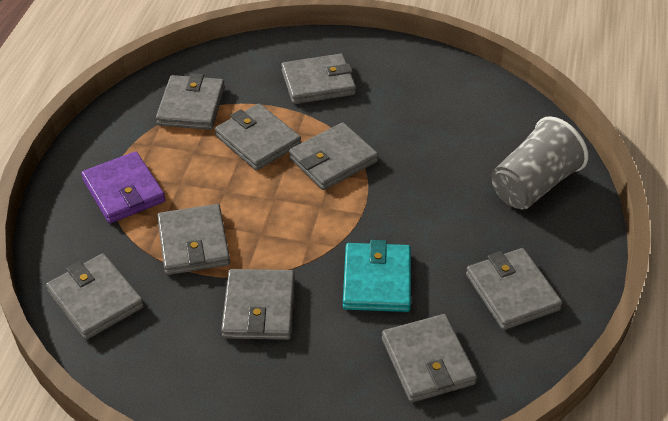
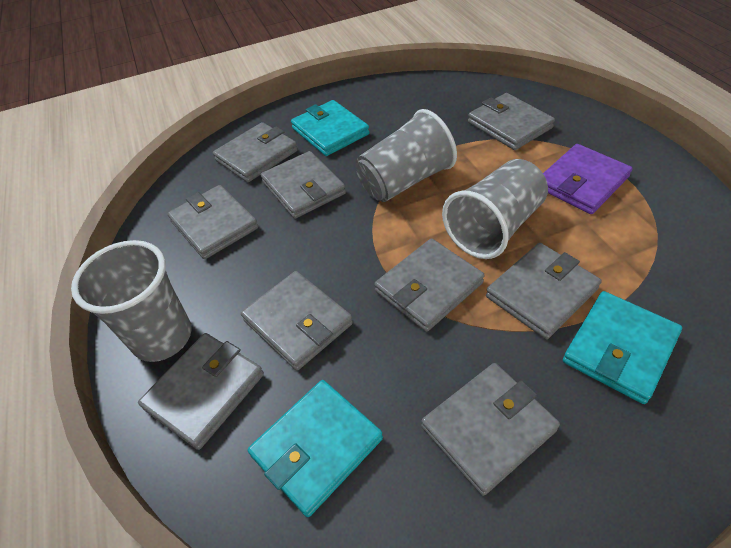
grey cup: 1 -> 3
turquoise wallet: 1 -> 3

